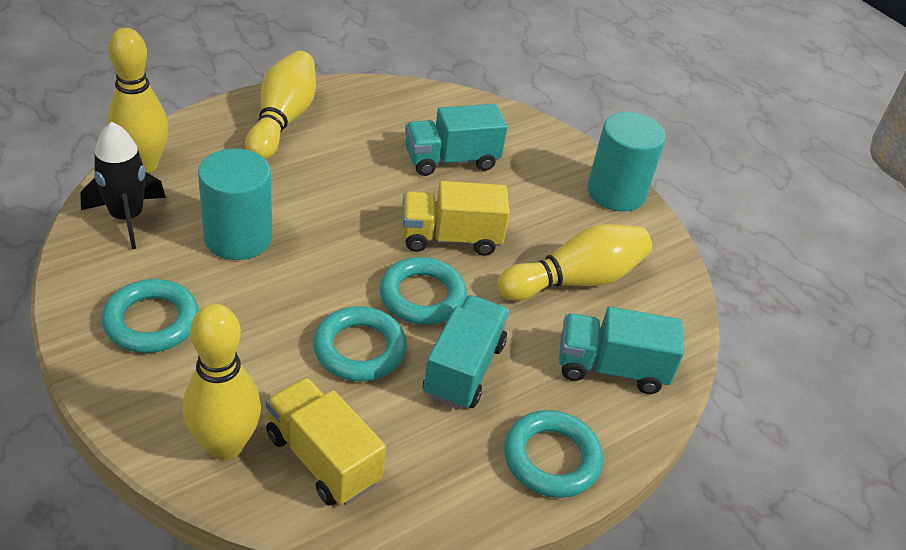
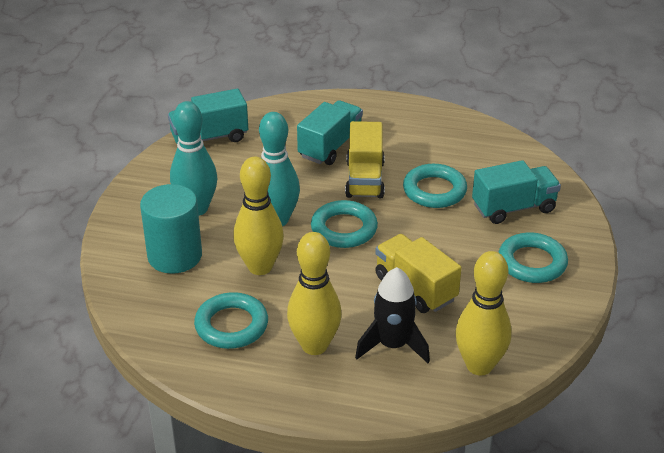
turquoise bowling pin: 0 -> 2
turquoise cylinder: 2 -> 1
yellow bowling pin: 4 -> 3

